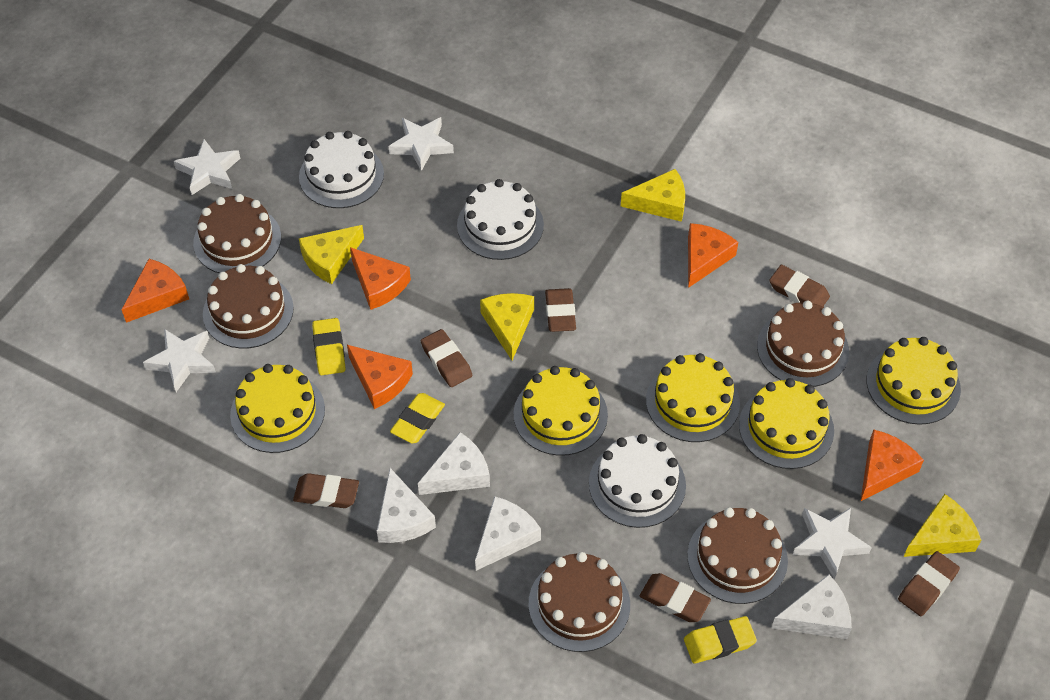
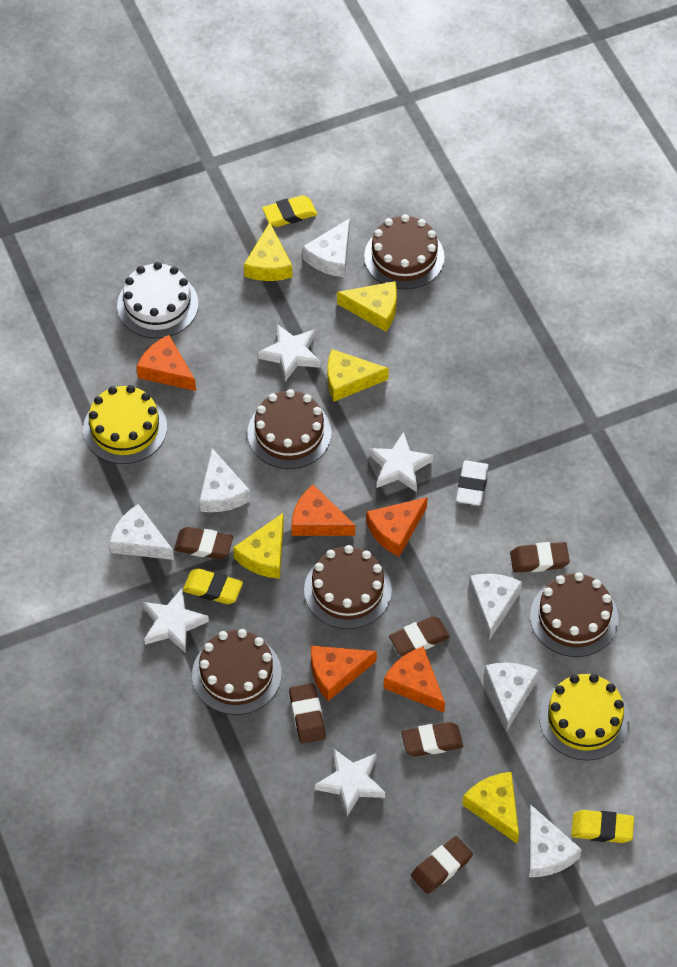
white cake: 3 -> 1
white cheese: 4 -> 6
white eraser: 0 -> 1
yellow cake: 5 -> 2
yellow cheese: 4 -> 5

